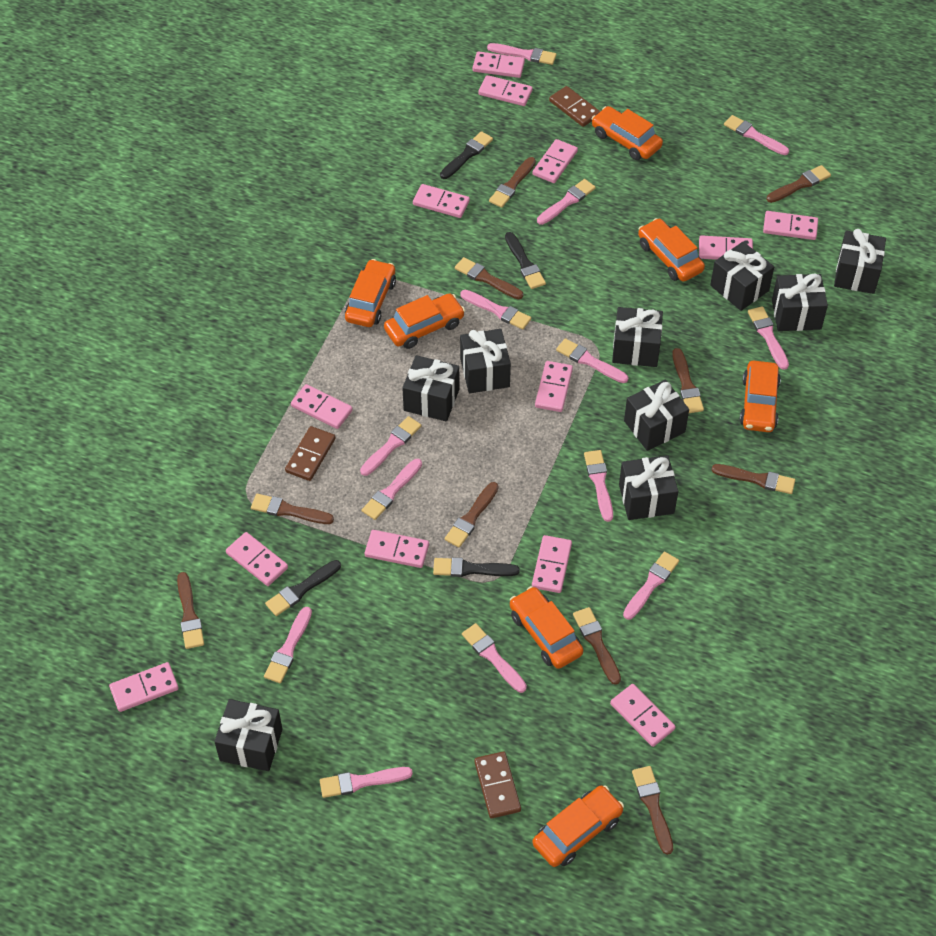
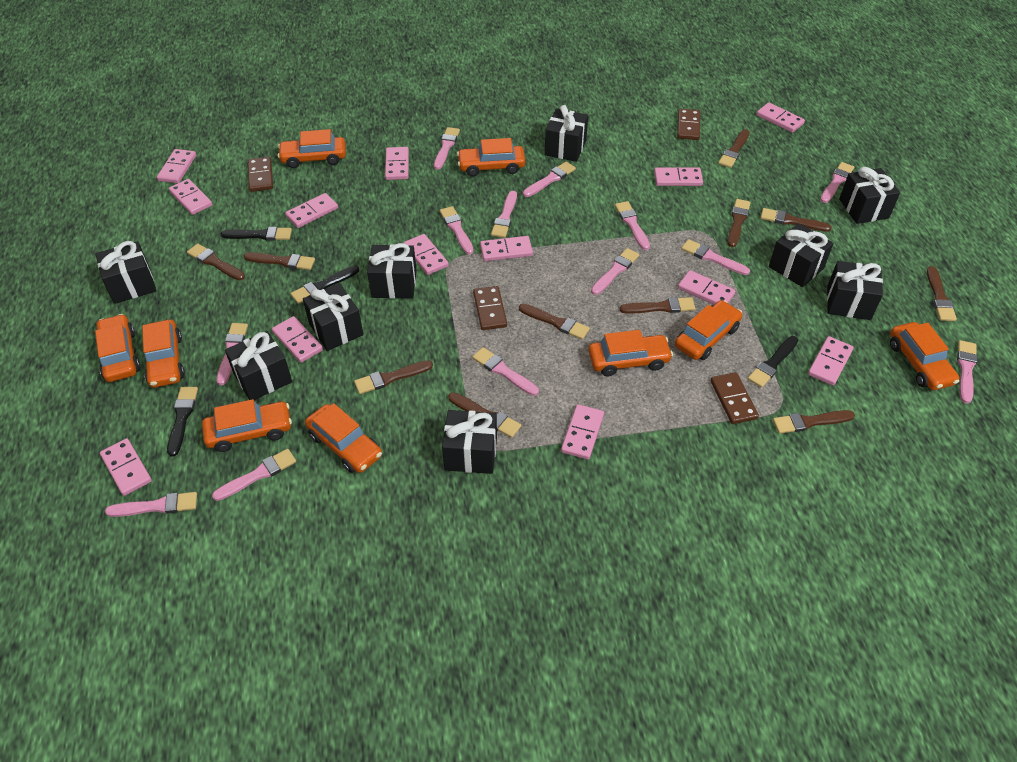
brown brush: 10 -> 11
brown domino: 3 -> 4
orange car: 7 -> 9

